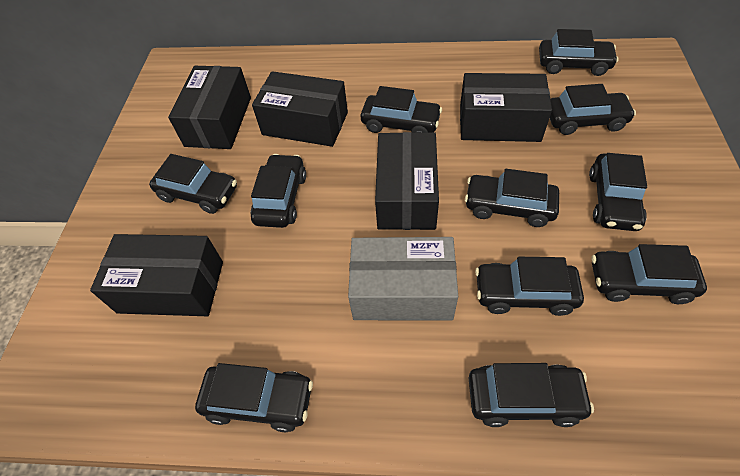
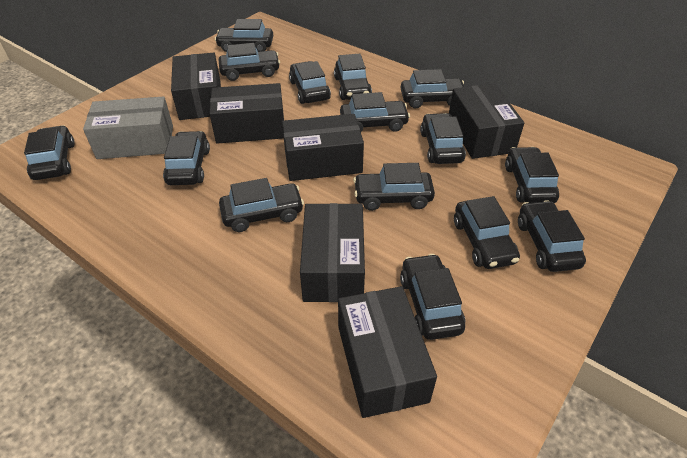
black box: 5 -> 6
black car: 11 -> 15

